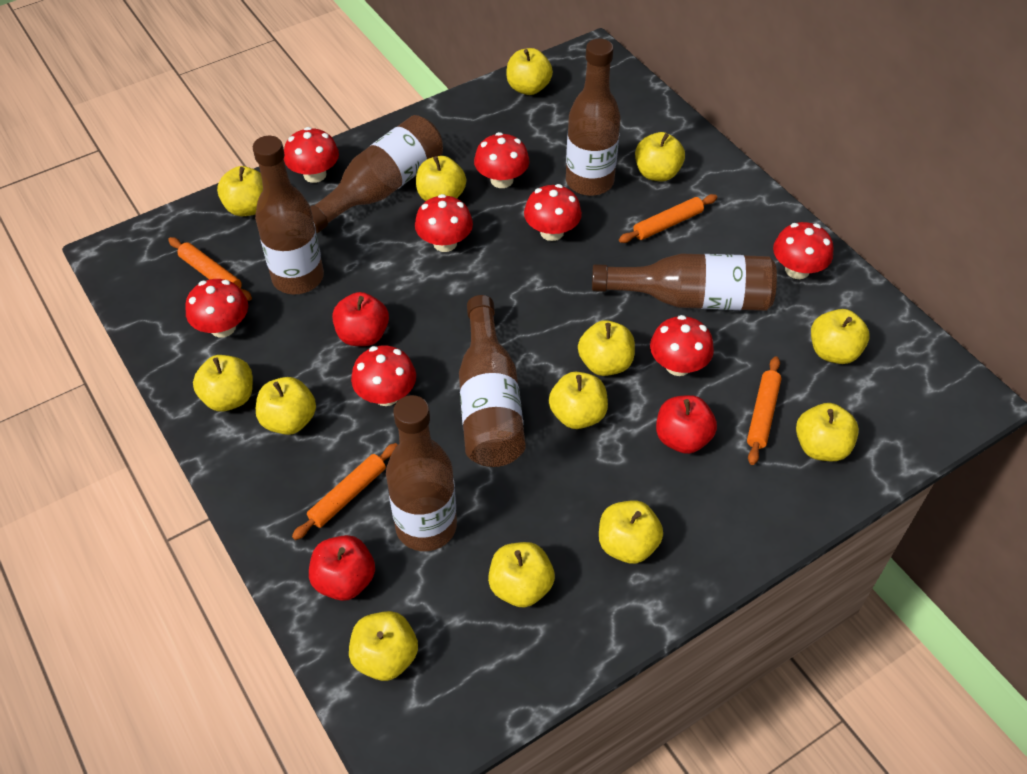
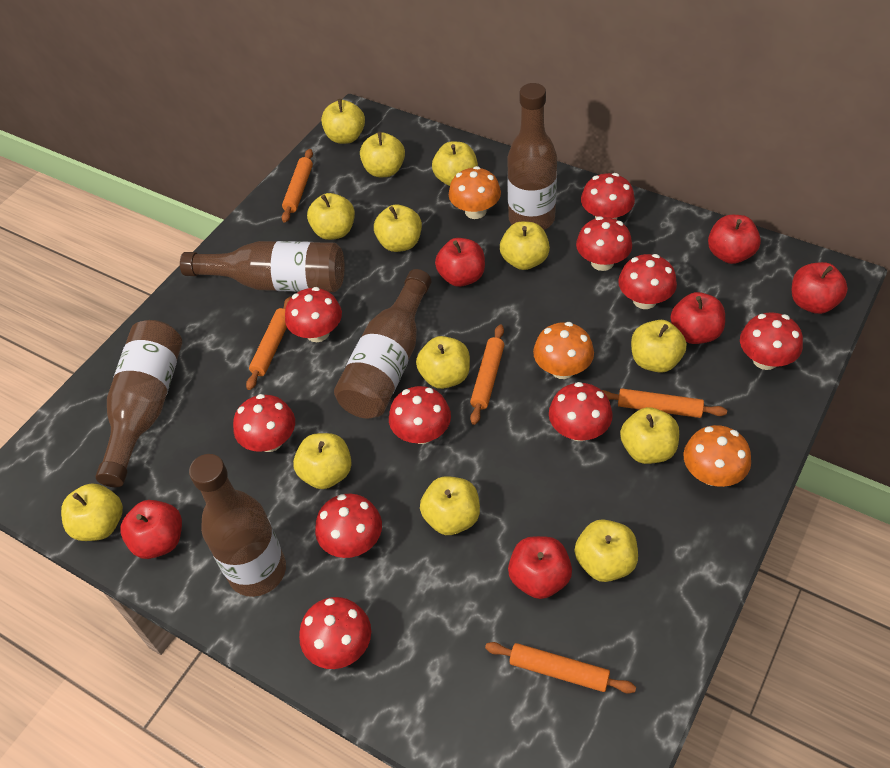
brown bottle: 6 -> 5
orange mushroom: 0 -> 3
orange rolling pin: 4 -> 5
red apple: 3 -> 6
red mushroom: 8 -> 10

